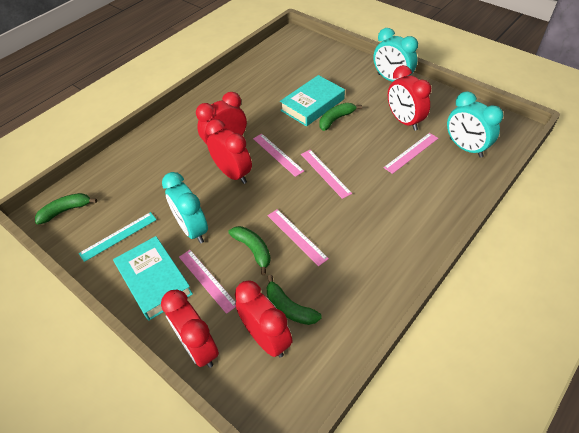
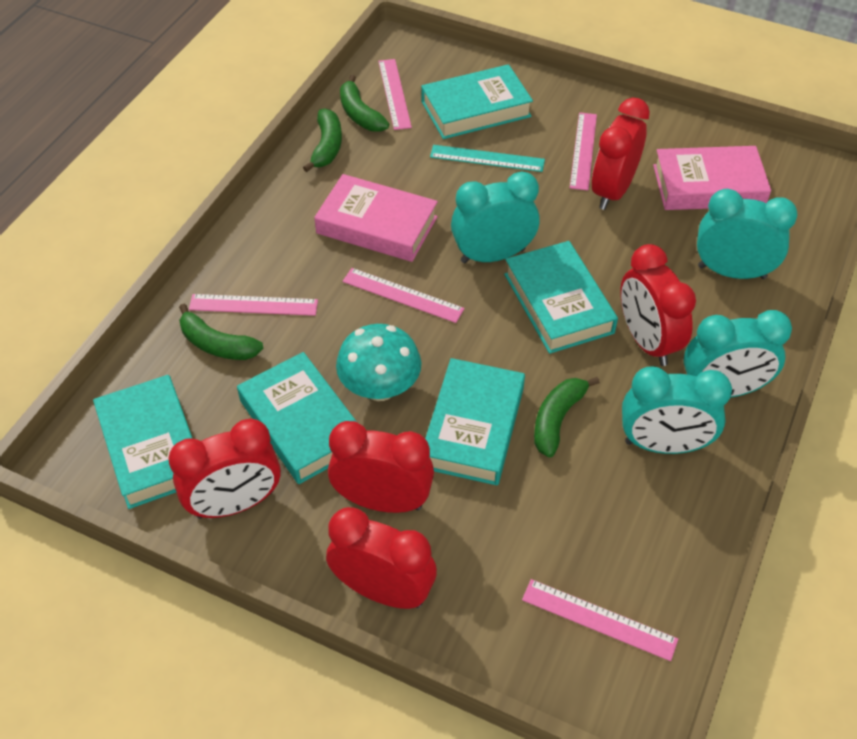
pink book: 0 -> 2
turquoise book: 2 -> 5
turquoise clock: 3 -> 4
turquoise mushroom: 0 -> 1

